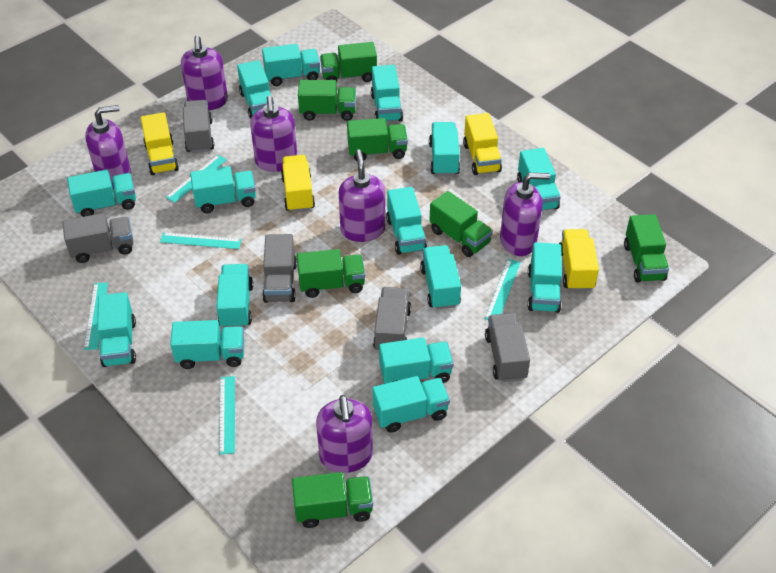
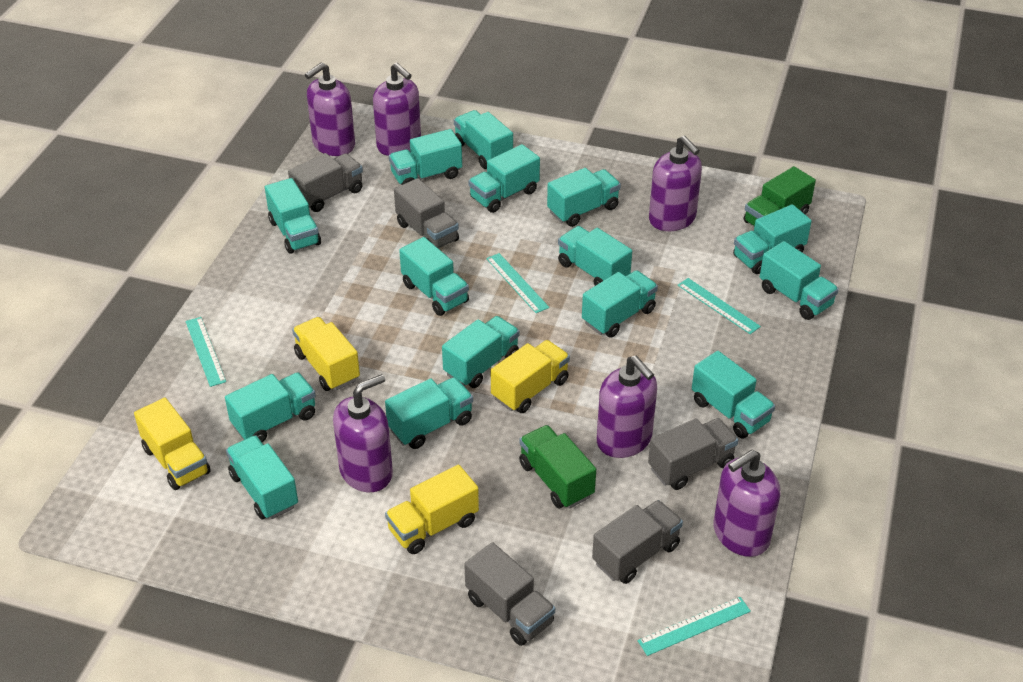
green truck: 7 -> 2
turquoise ruler: 5 -> 4

